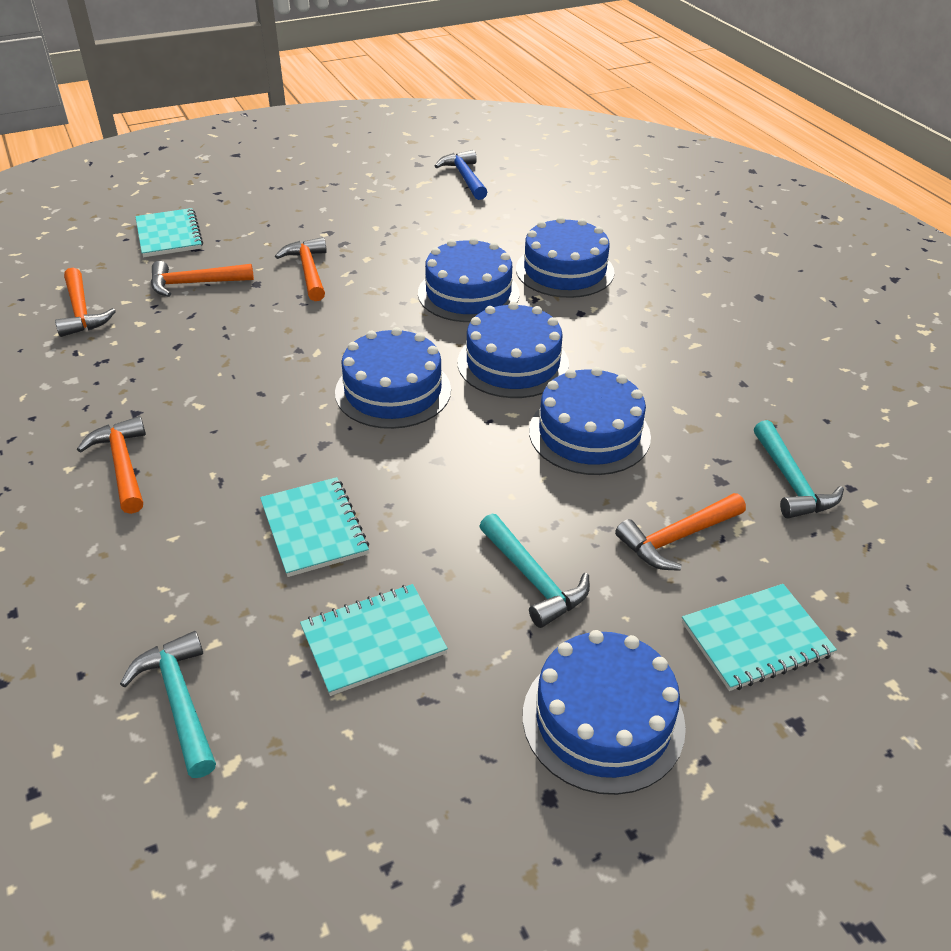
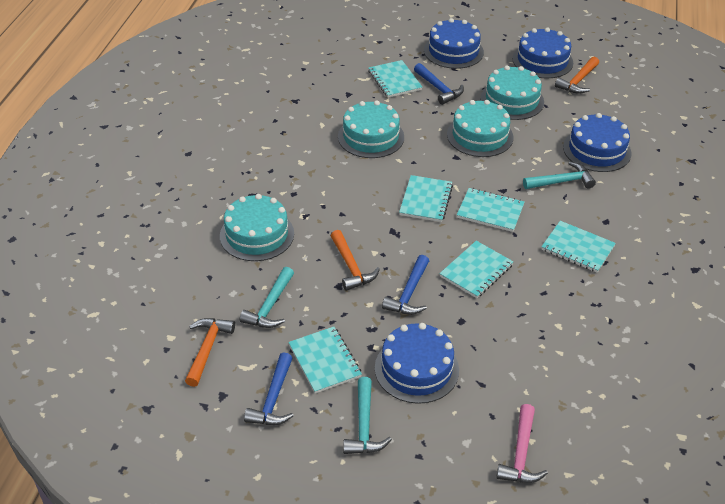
blue cake: 6 -> 4
blue hammer: 1 -> 3
orange hammer: 5 -> 3
pink hammer: 0 -> 1
turquoise cake: 0 -> 4
turquoise notebook: 4 -> 6

